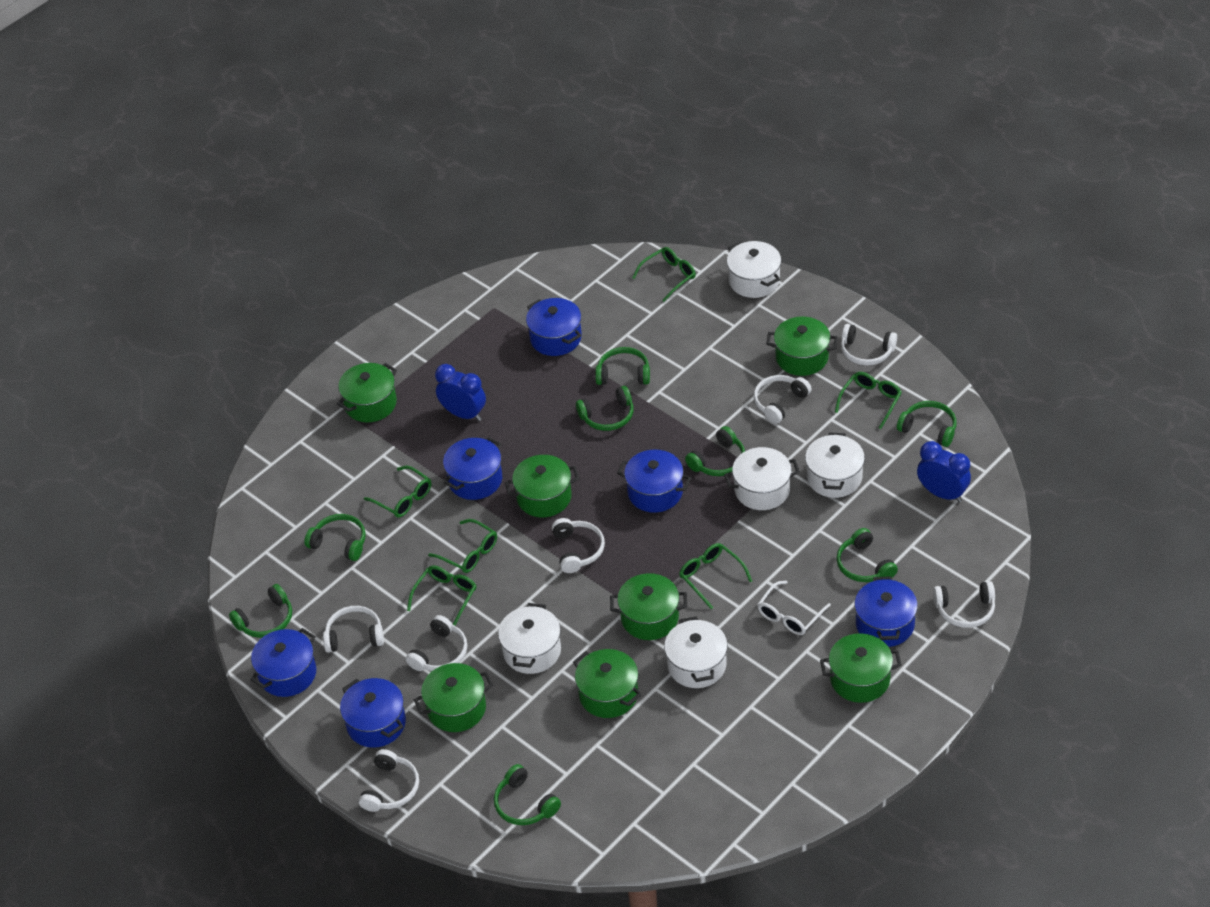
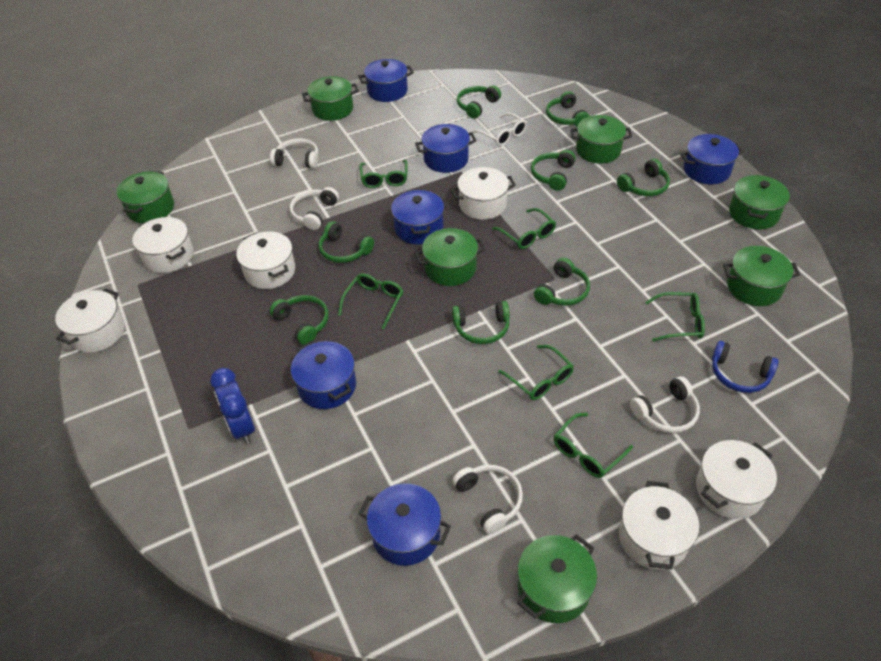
blue clock: 2 -> 1
blue headphones: 0 -> 1
white headphones: 7 -> 4
white pot: 5 -> 6

